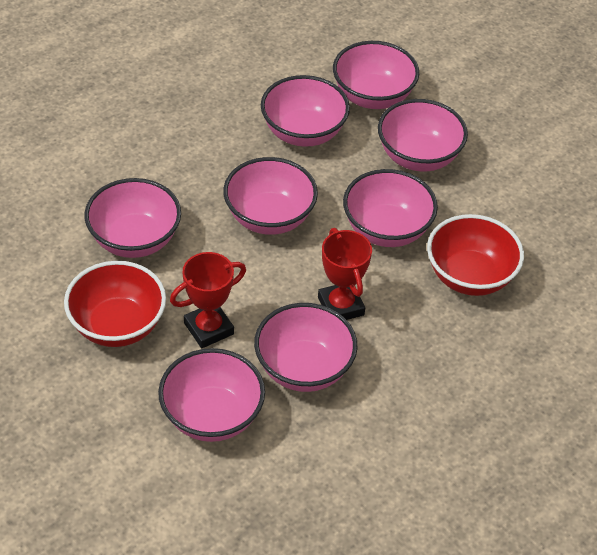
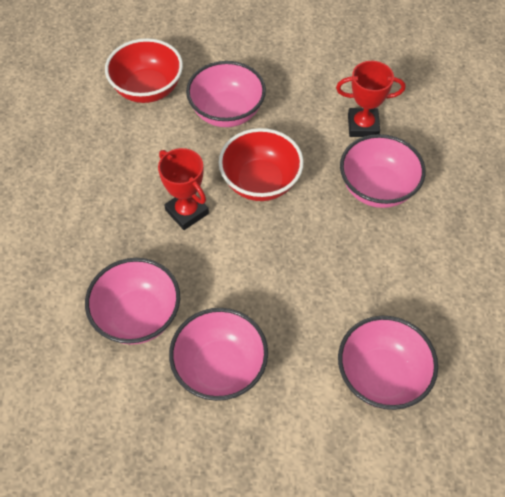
pink bowl: 8 -> 5

